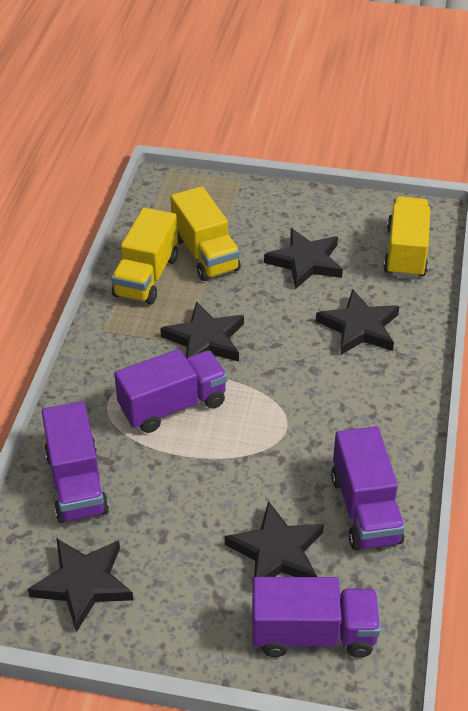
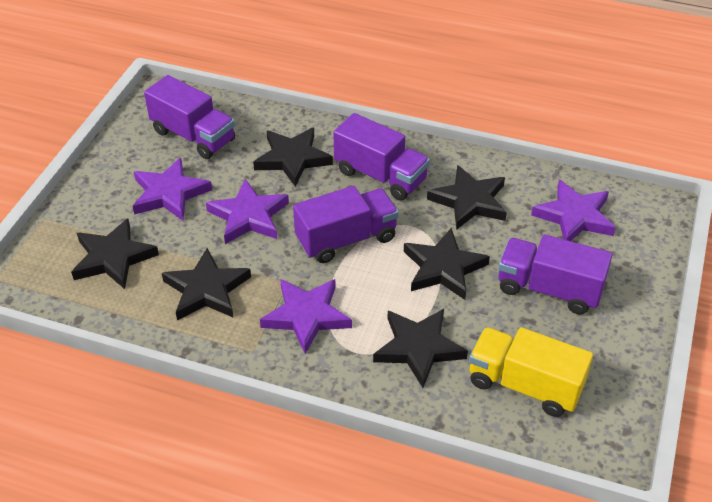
black star: 5 -> 6
purple star: 0 -> 4
yellow truck: 3 -> 1

